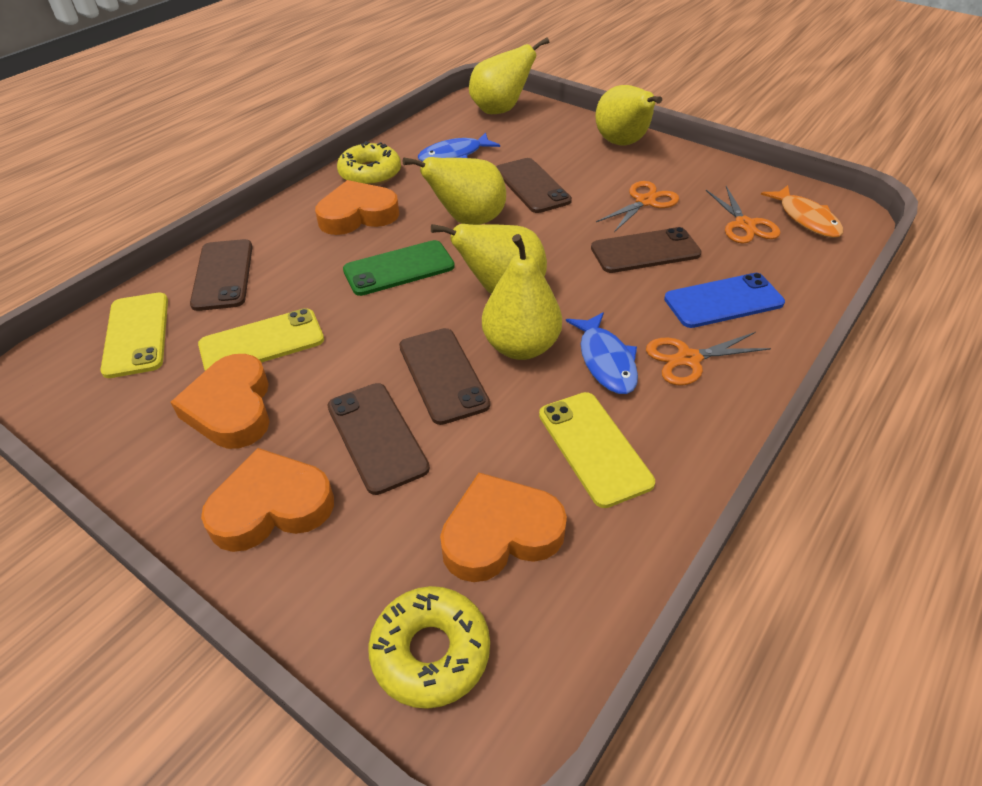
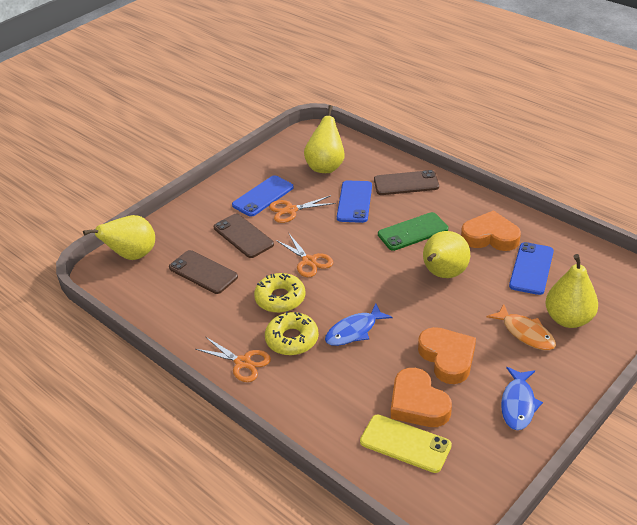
blue phone: 1 -> 3
brown phone: 5 -> 3
orange heart: 4 -> 3
yellow pear: 5 -> 4
yellow phone: 3 -> 1

